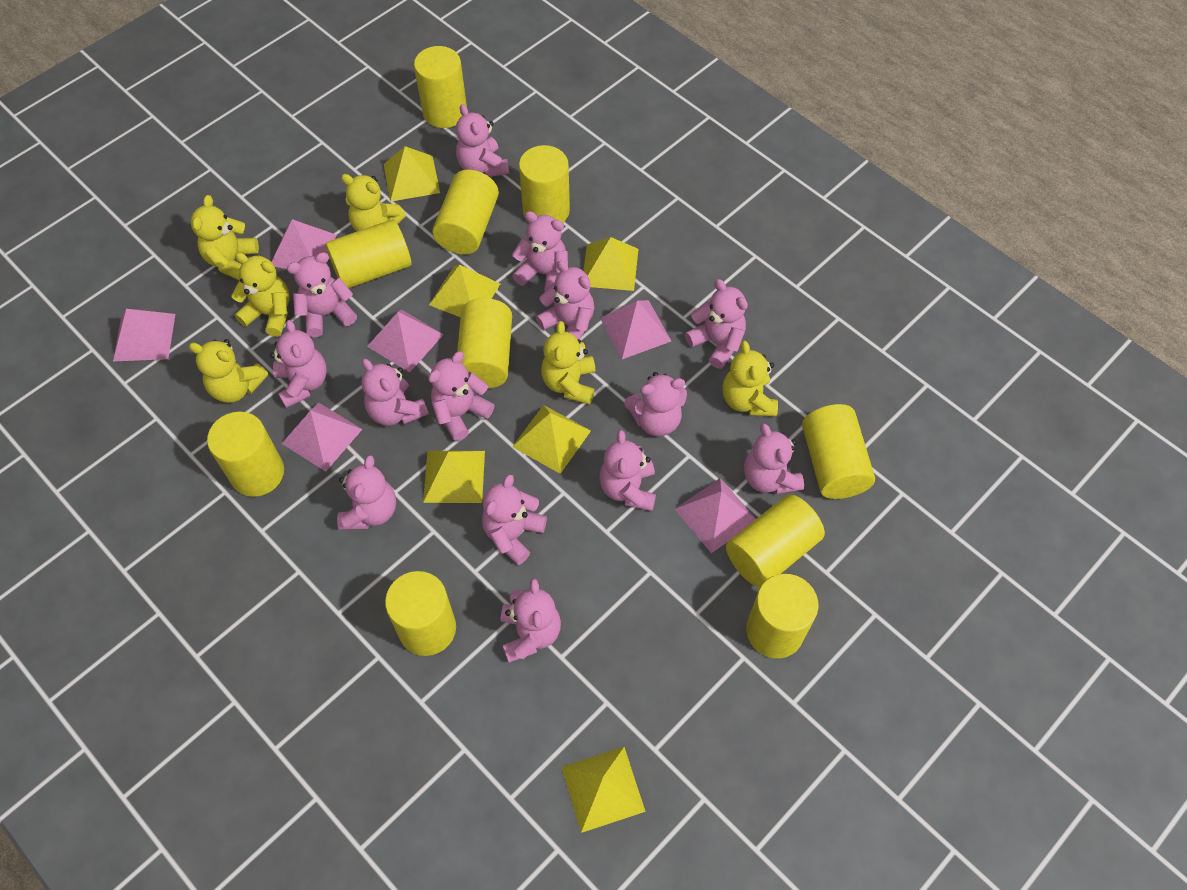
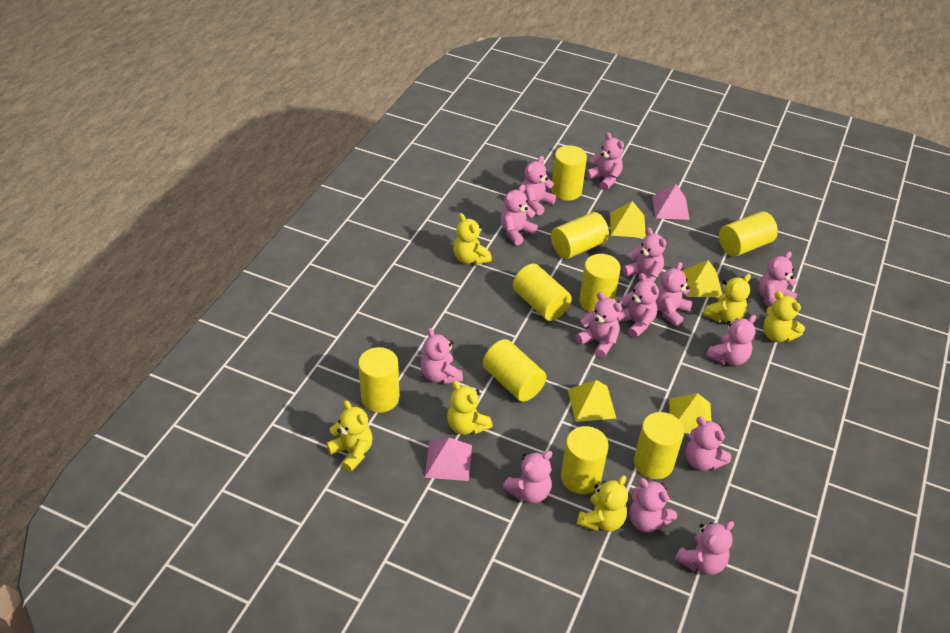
pink pyramid: 6 -> 2
yellow cylinder: 10 -> 9
yellow pyramid: 6 -> 4

